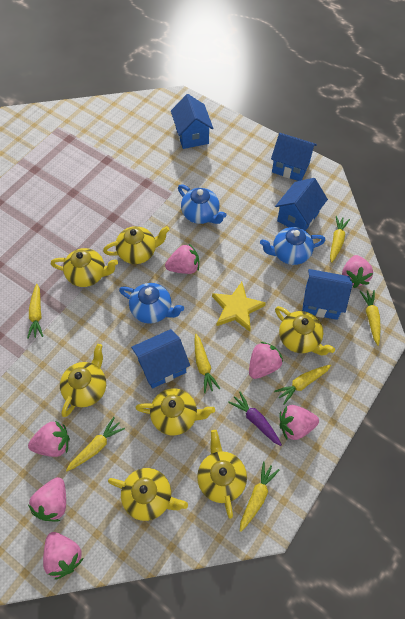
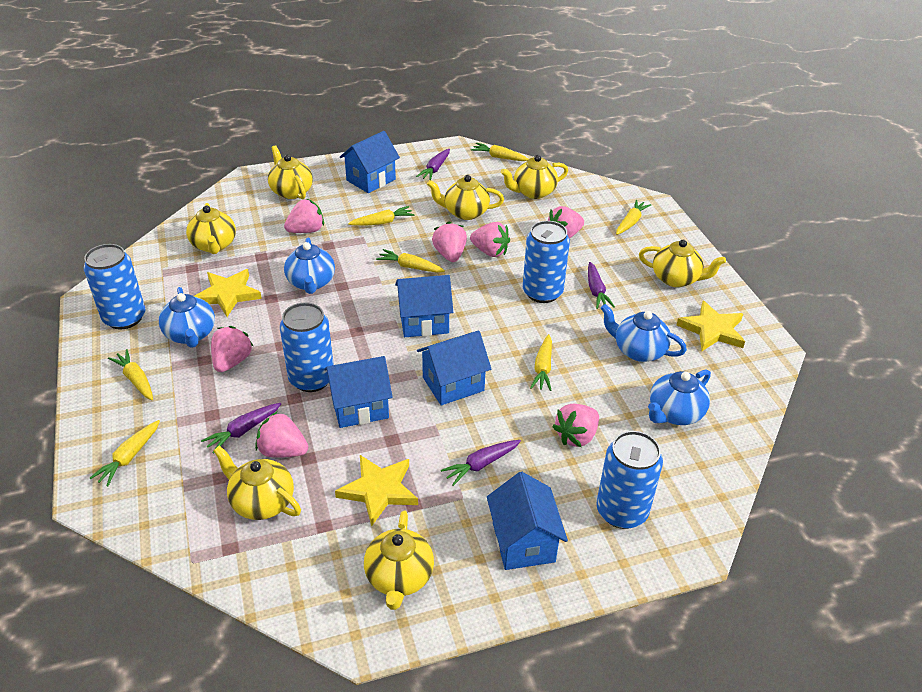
blue can: 0 -> 4
blue teapot: 3 -> 4
purple carrot: 1 -> 4
yellow star: 1 -> 3

